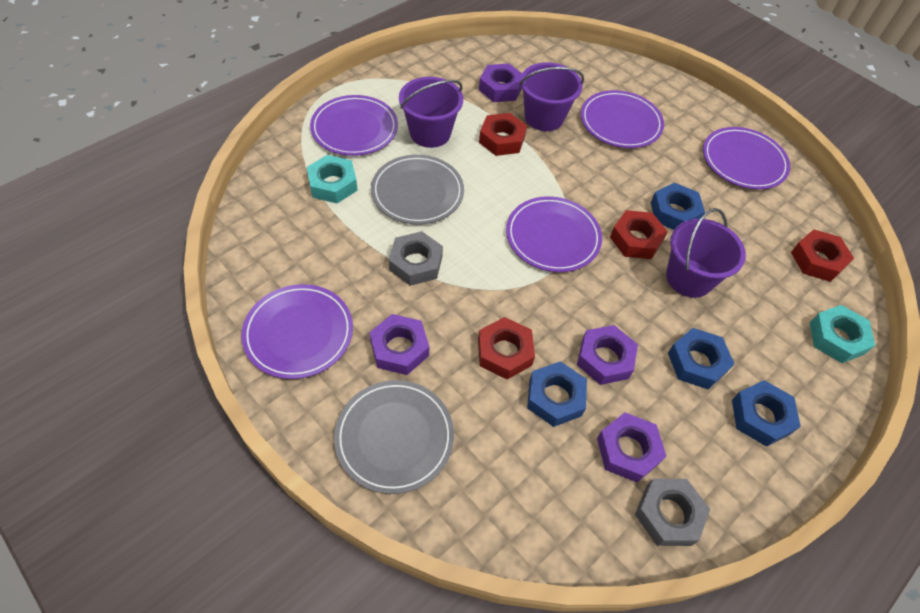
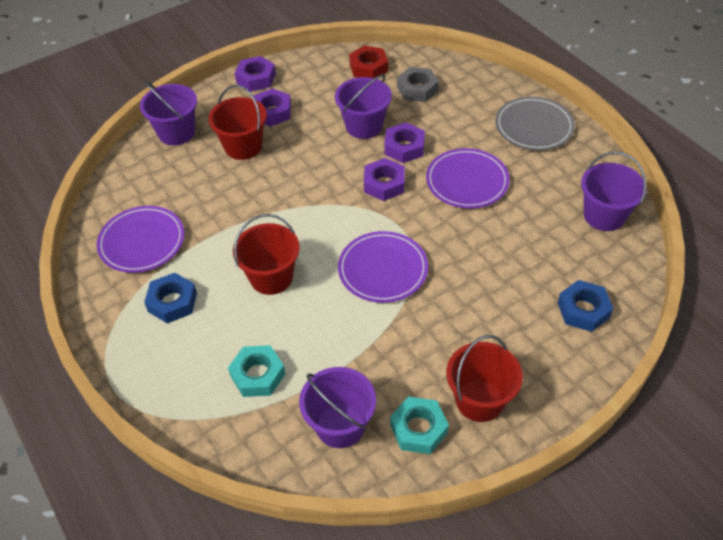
blue nut: 4 -> 2
grey nut: 2 -> 1
grey plate: 2 -> 1
purple bucket: 3 -> 4
purple plate: 5 -> 3
red bucket: 0 -> 3
red nut: 4 -> 1

